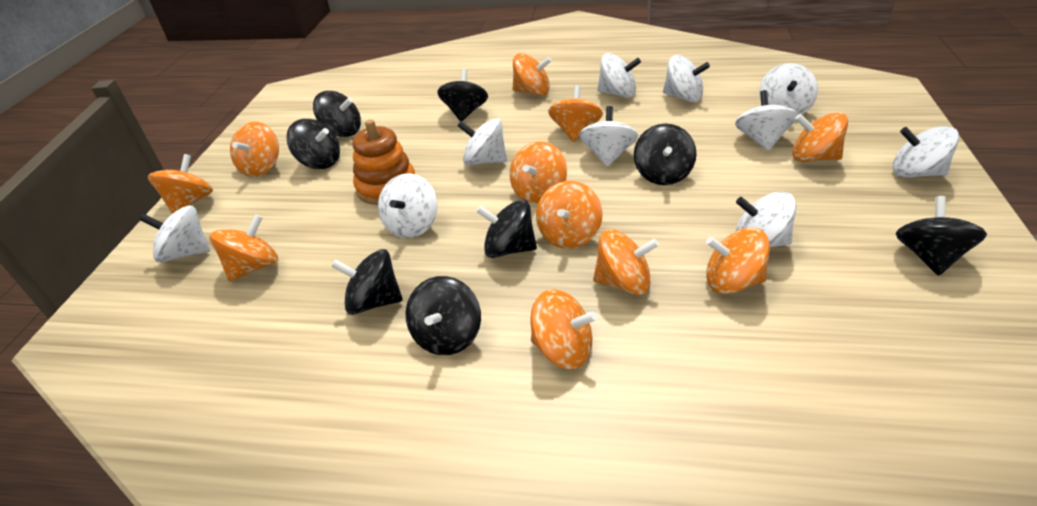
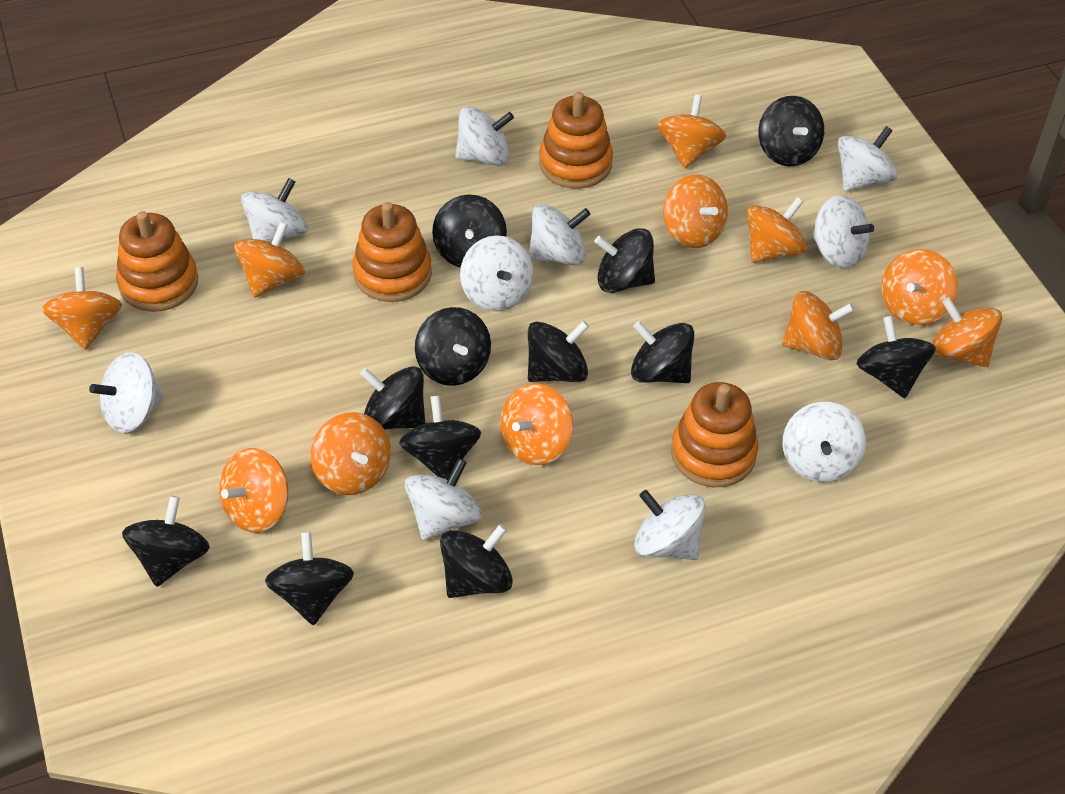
black spinning top: 8 -> 12
orange stacking toy: 1 -> 4

